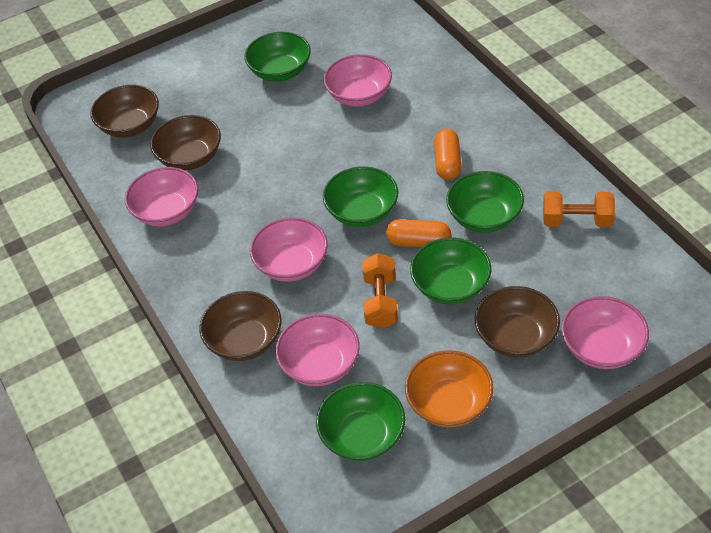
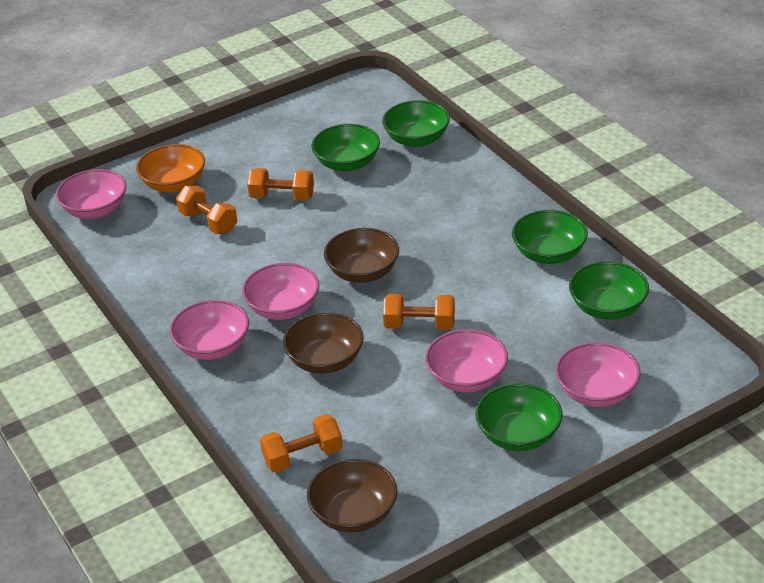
brown bowl: 4 -> 3
orange capsule: 2 -> 0
orange dumbbell: 2 -> 4

